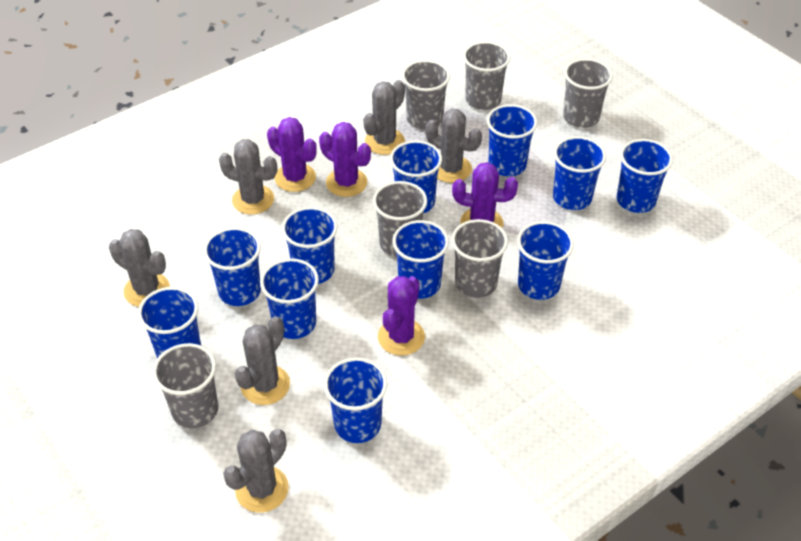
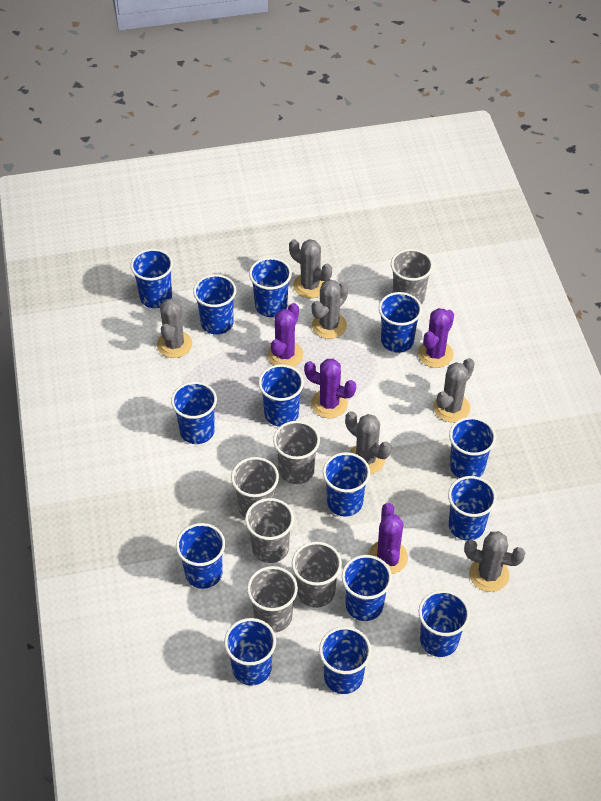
blue cup: 11 -> 14

